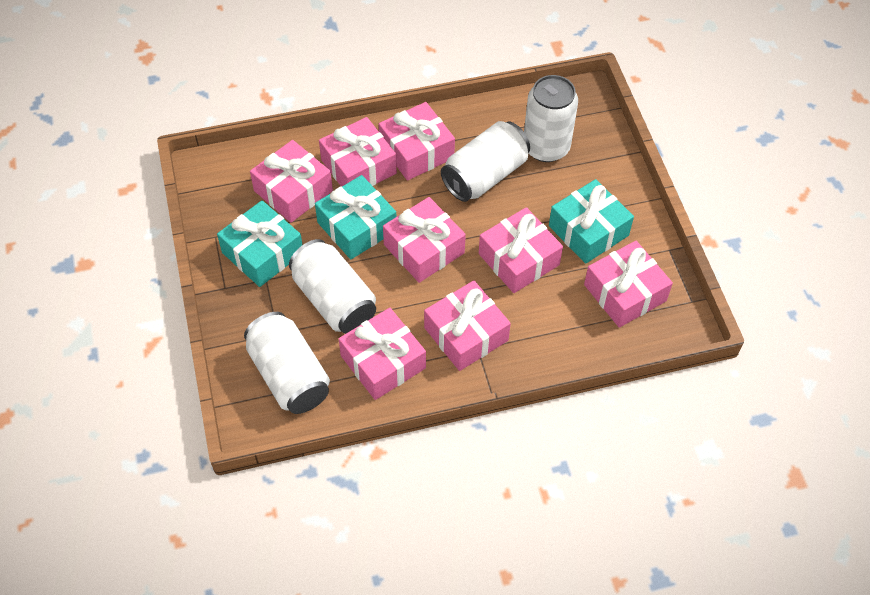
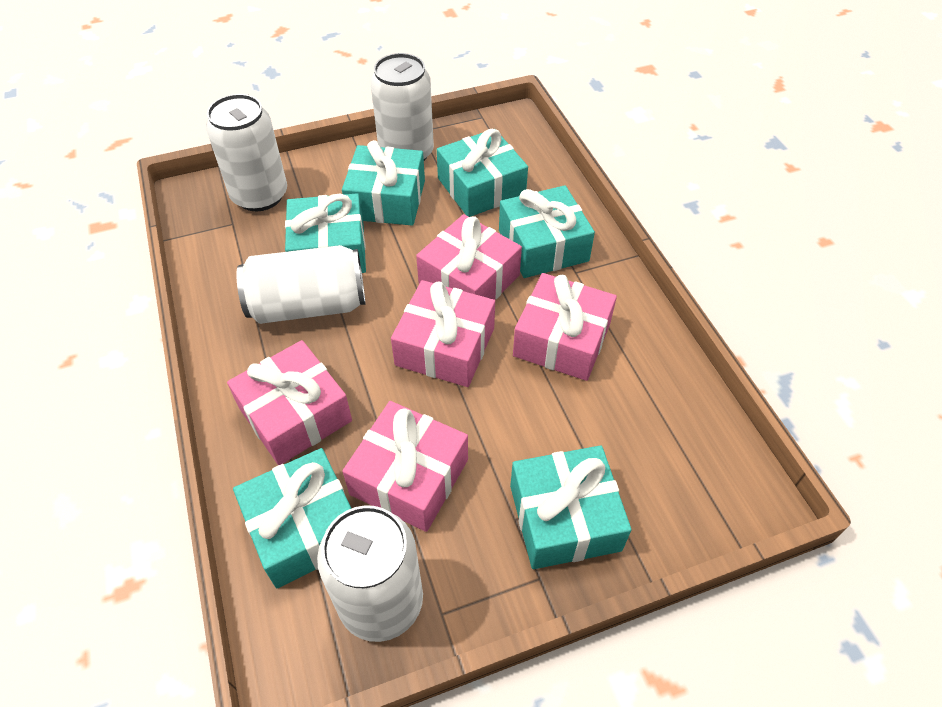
pink gift: 8 -> 5
turquoise gift: 3 -> 6

